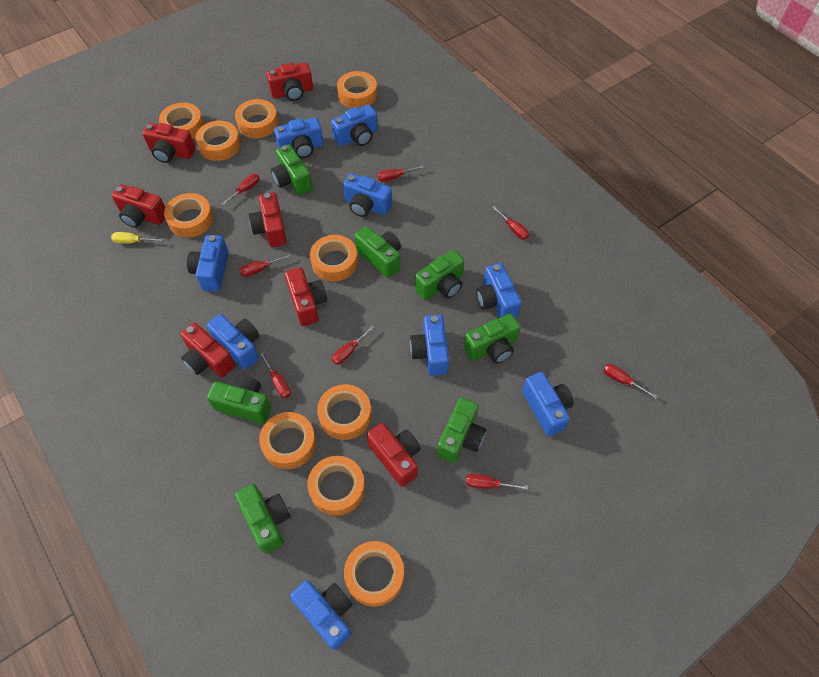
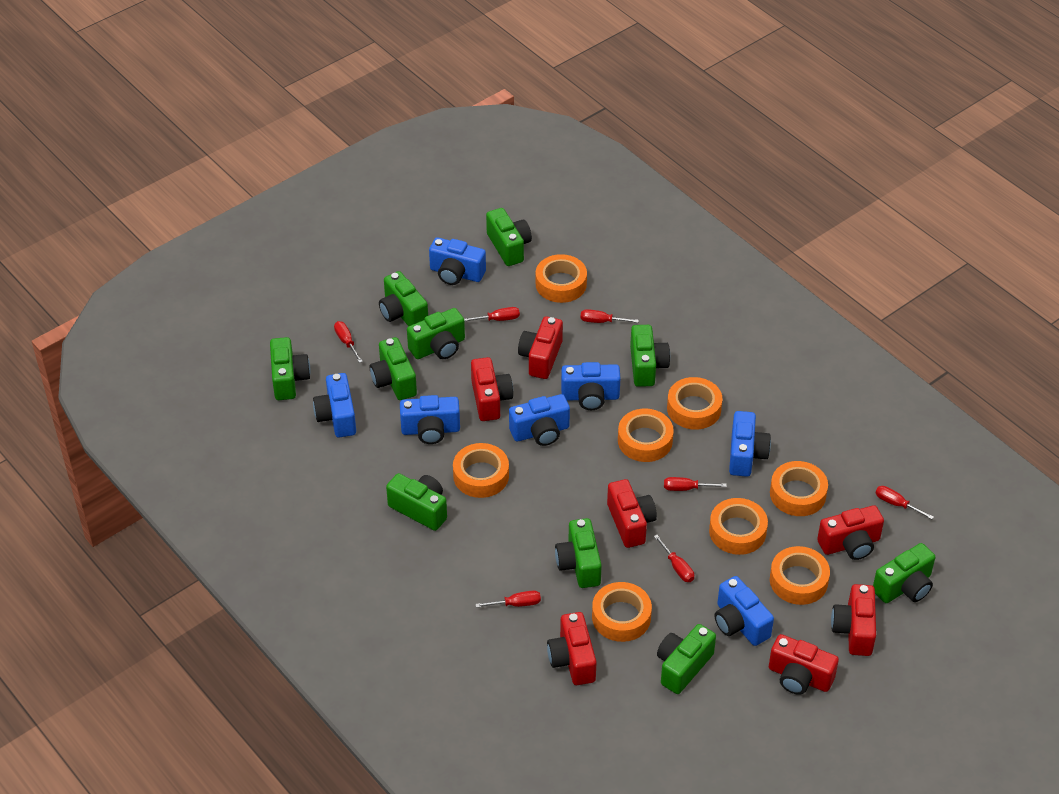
blue camera: 9 -> 7
green camera: 7 -> 10
orange tape: 10 -> 8
red screwdriver: 8 -> 7
yellow screwdriver: 1 -> 0

